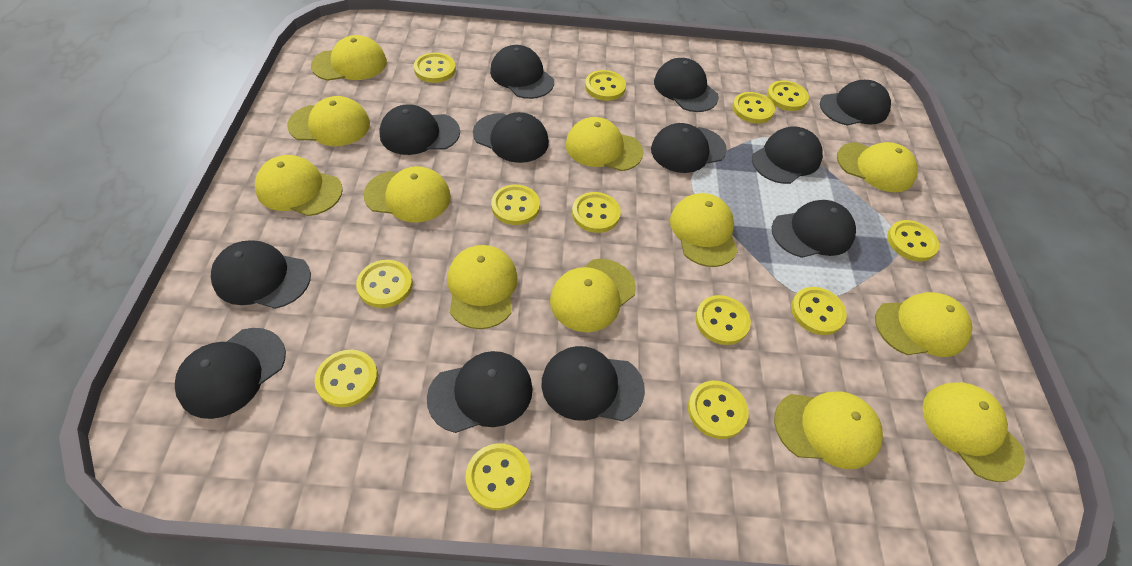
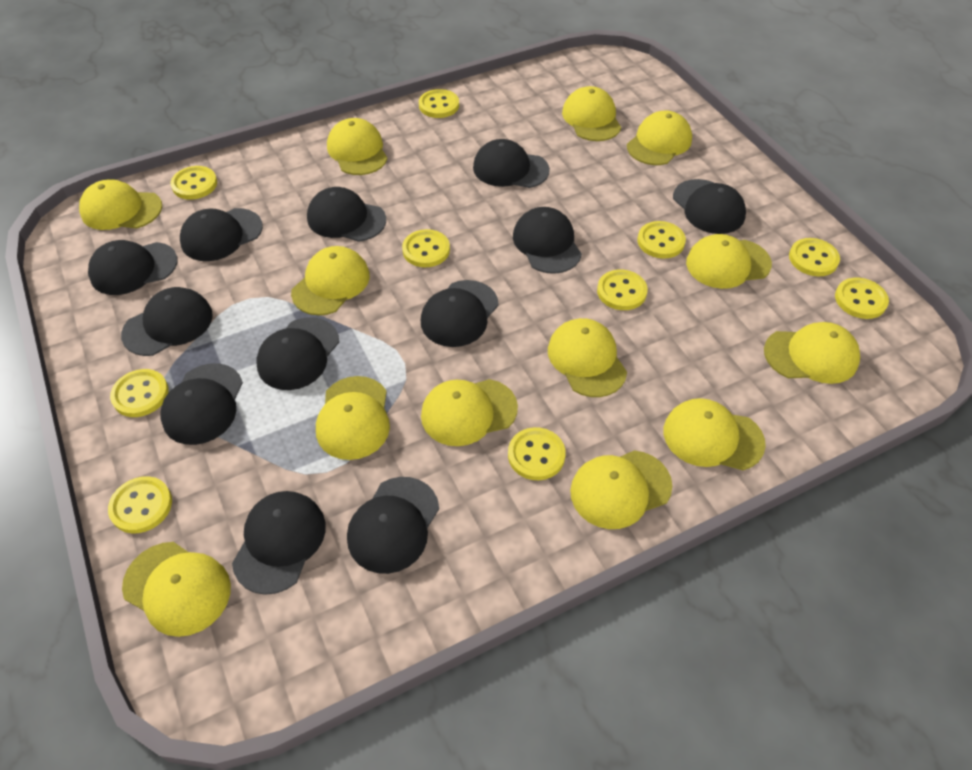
yellow button: 13 -> 10
yellow cap: 12 -> 13

